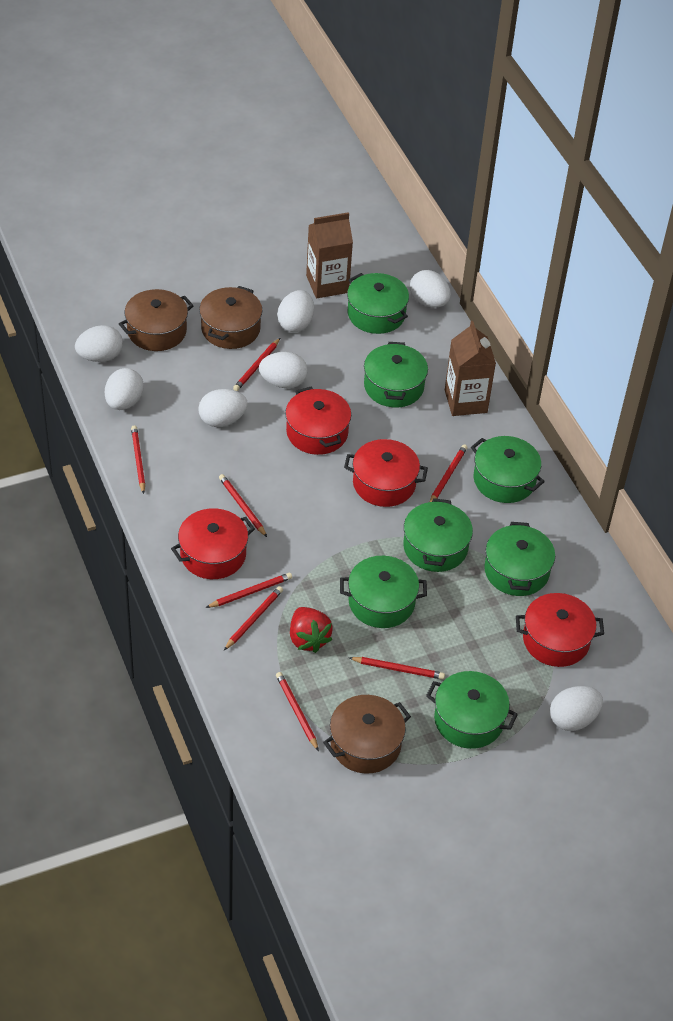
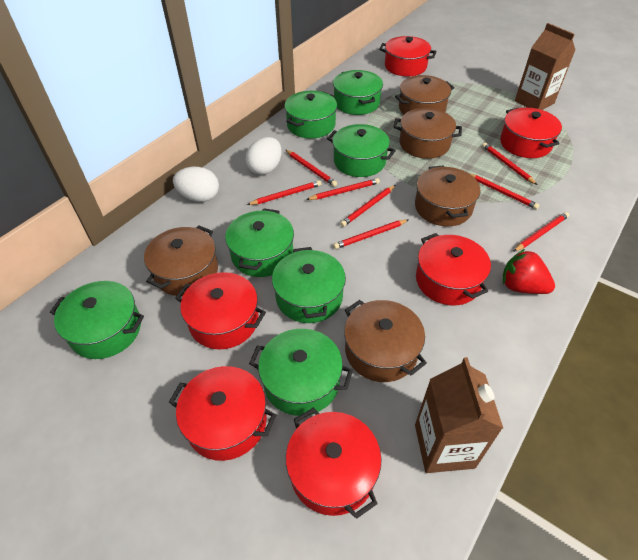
brown pot: 3 -> 5
red pot: 4 -> 6
white egg: 7 -> 2

